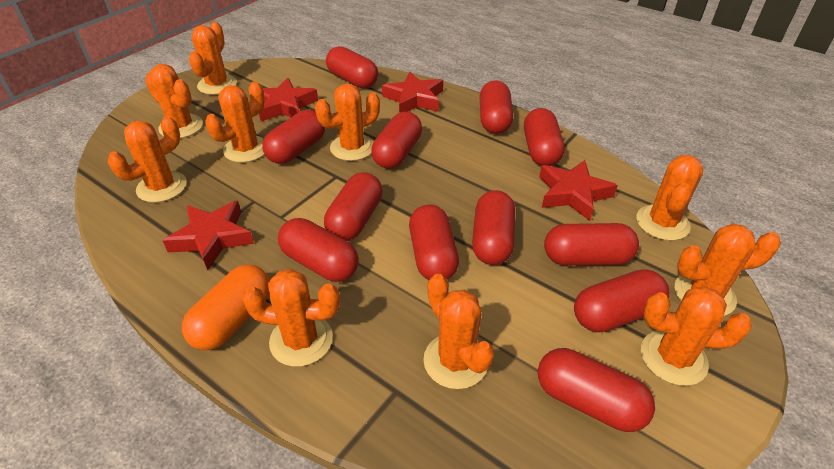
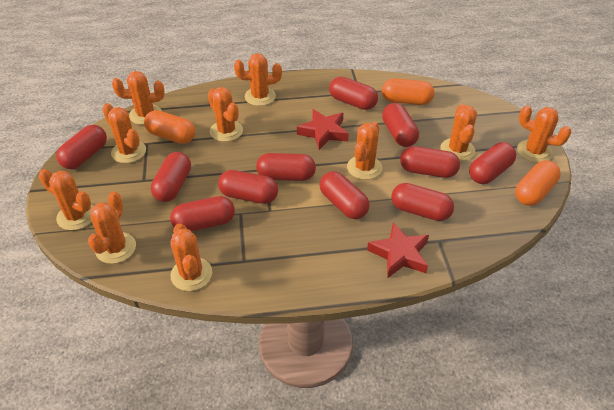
orange capsule: 1 -> 3
red capsule: 12 -> 11
red star: 4 -> 2

